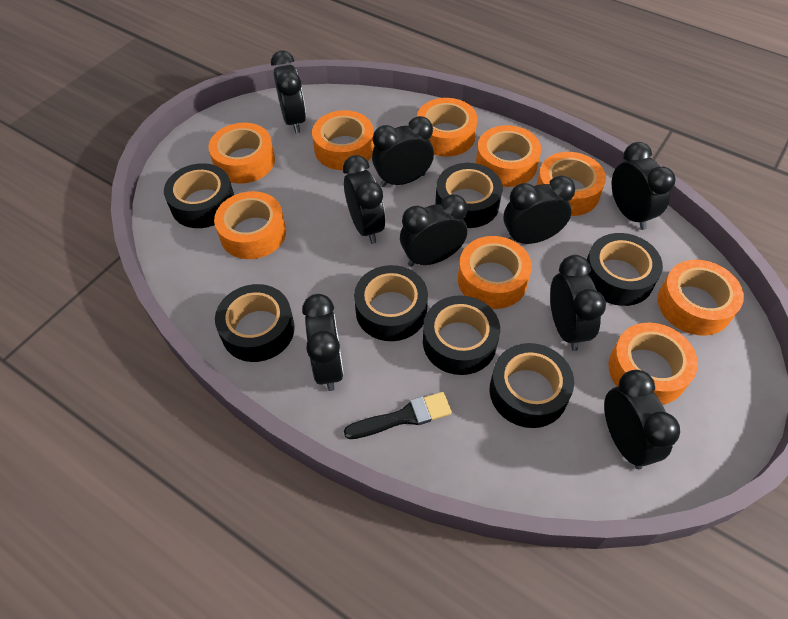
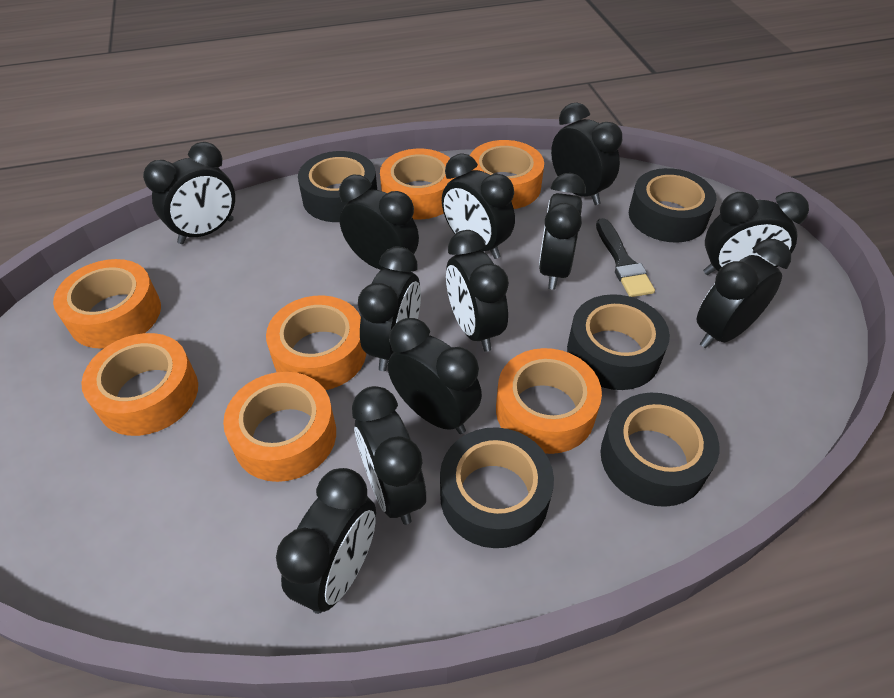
black clock: 9 -> 12
black tape: 7 -> 5
orange tape: 9 -> 7

